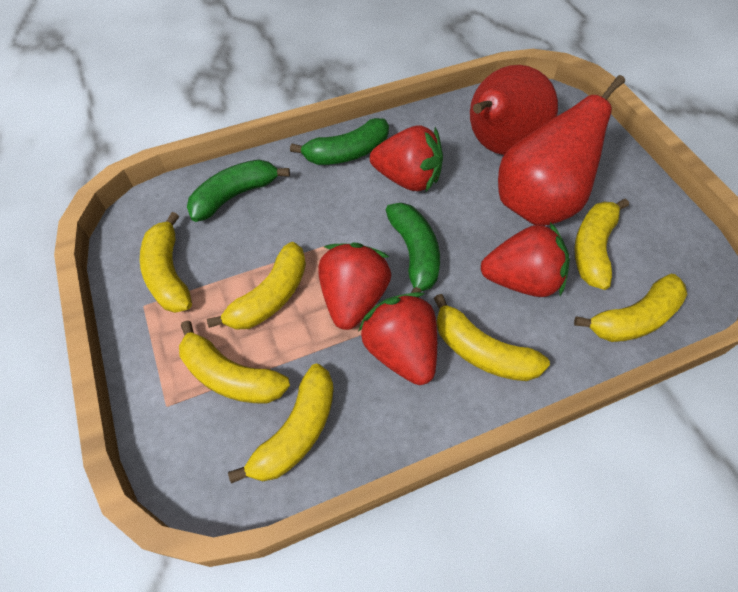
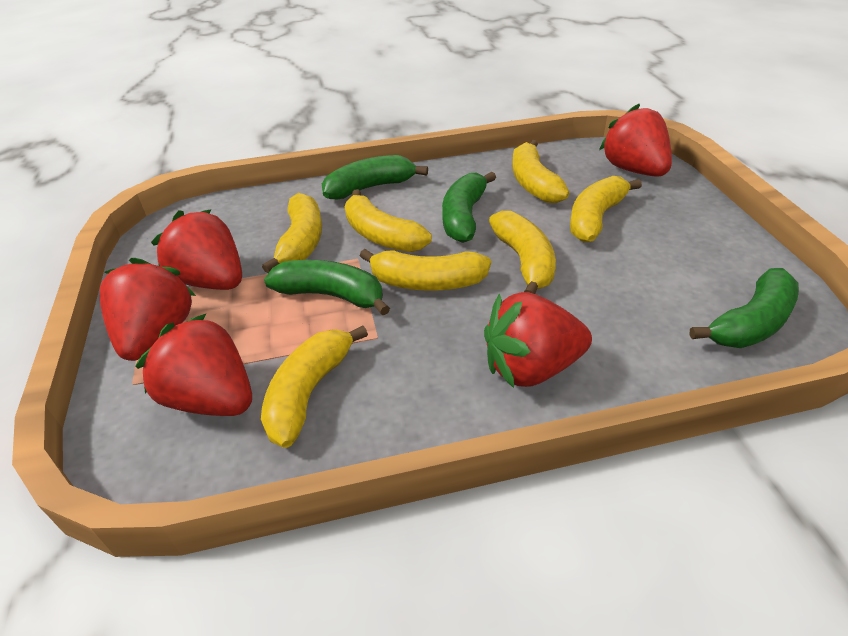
green banana: 3 -> 4
red pear: 2 -> 0
red strawberry: 4 -> 5

